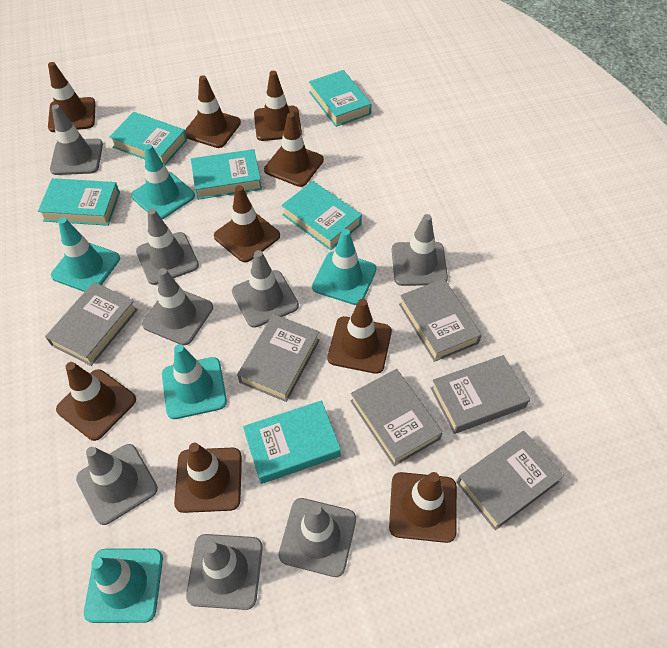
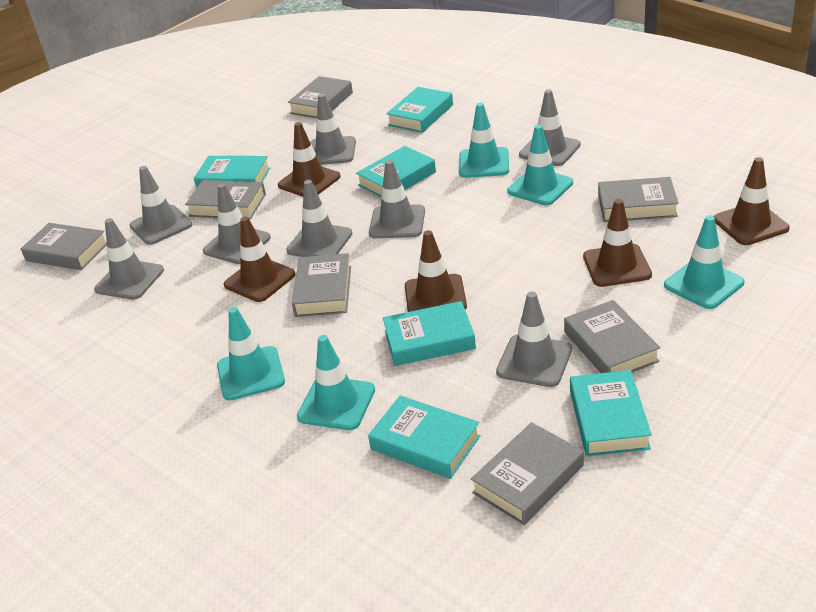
brown traffic cone: 9 -> 5
grey book: 6 -> 7

